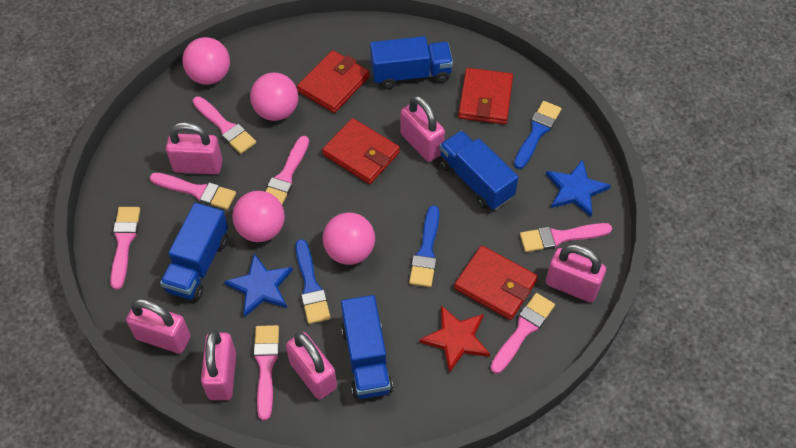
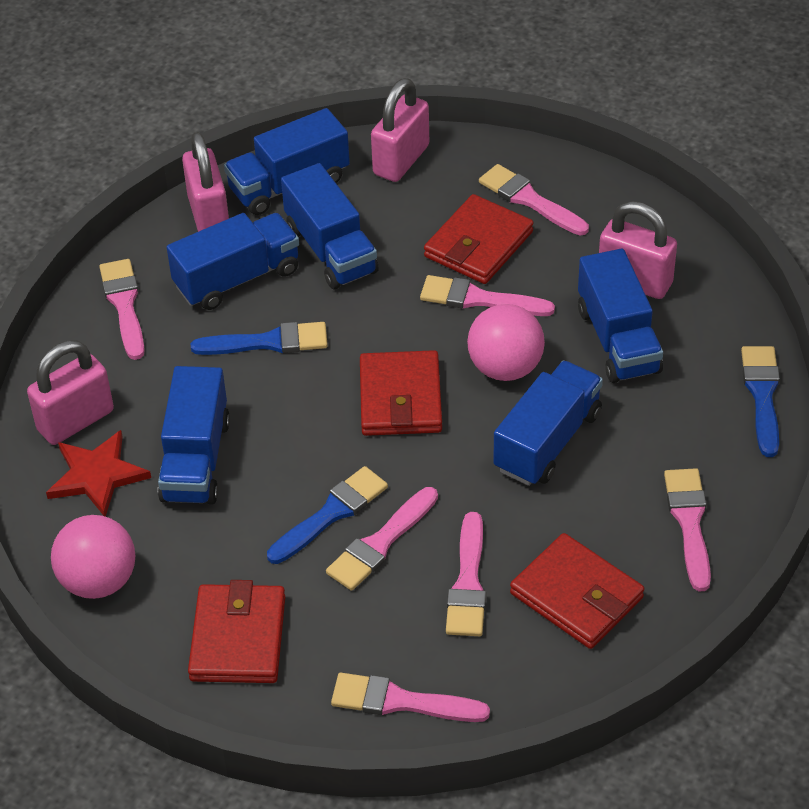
blue star: 2 -> 0
blue truck: 4 -> 6
pink ball: 4 -> 2
pink padlock: 6 -> 4

